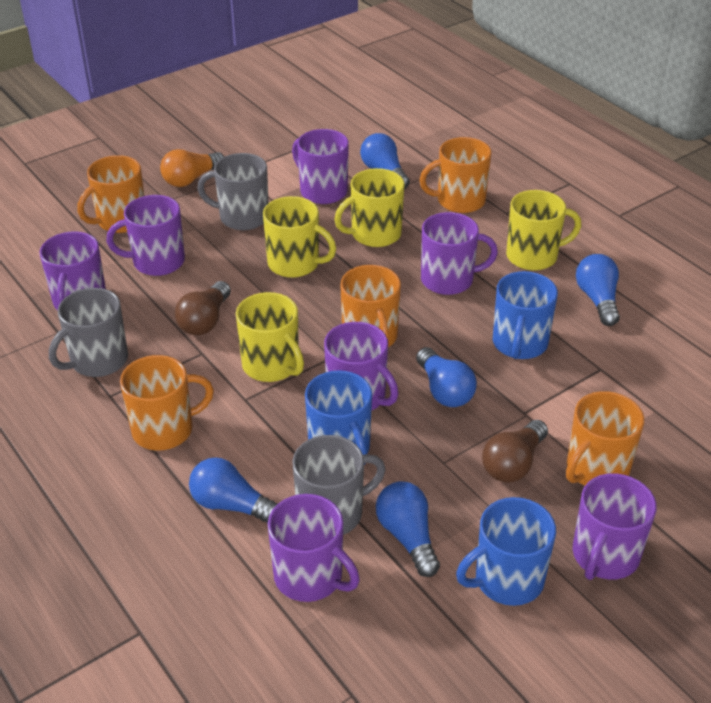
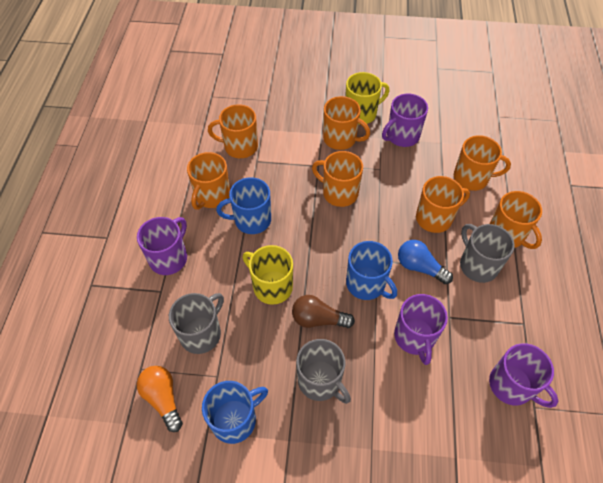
blue light bulb: 5 -> 1
brown light bulb: 2 -> 1
orange mug: 5 -> 7
purple mug: 7 -> 4
yellow mug: 4 -> 2

